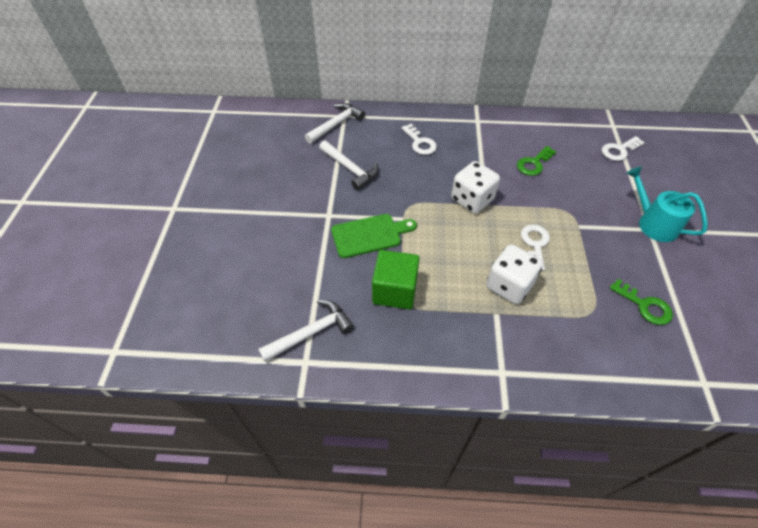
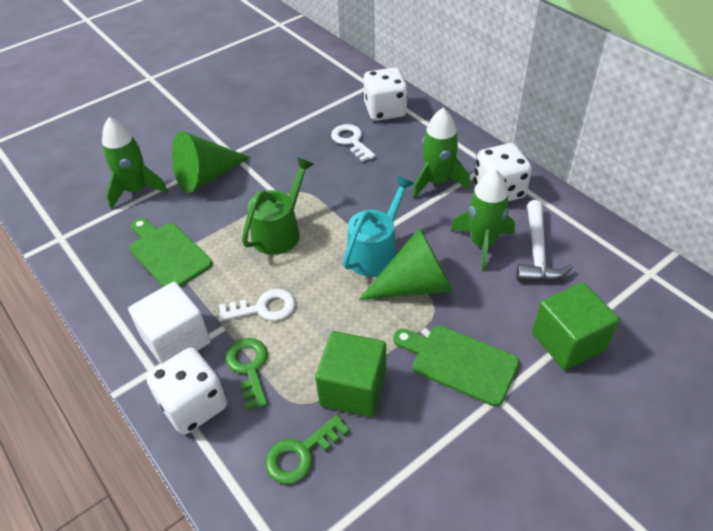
green cone: 0 -> 2
green cube: 1 -> 2
green cutting board: 1 -> 2
green rocket: 0 -> 3
green watering can: 0 -> 1
white cube: 0 -> 1
white dice: 2 -> 3
white hammer: 3 -> 1
white key: 3 -> 2

